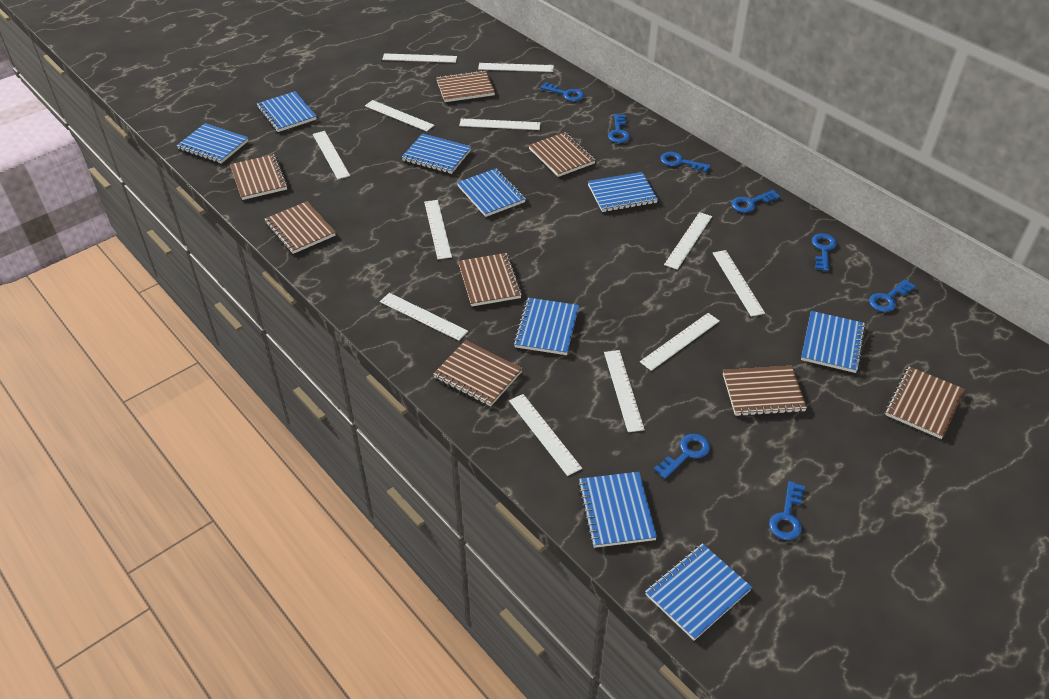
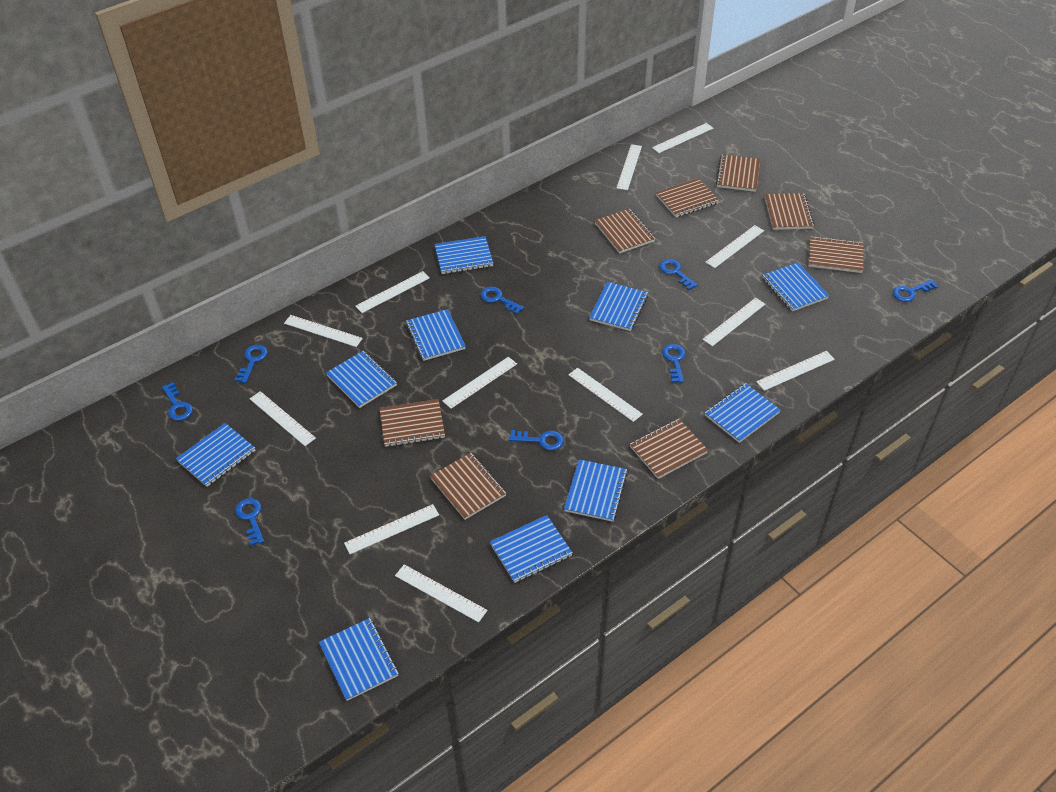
blue notebook: 9 -> 10

